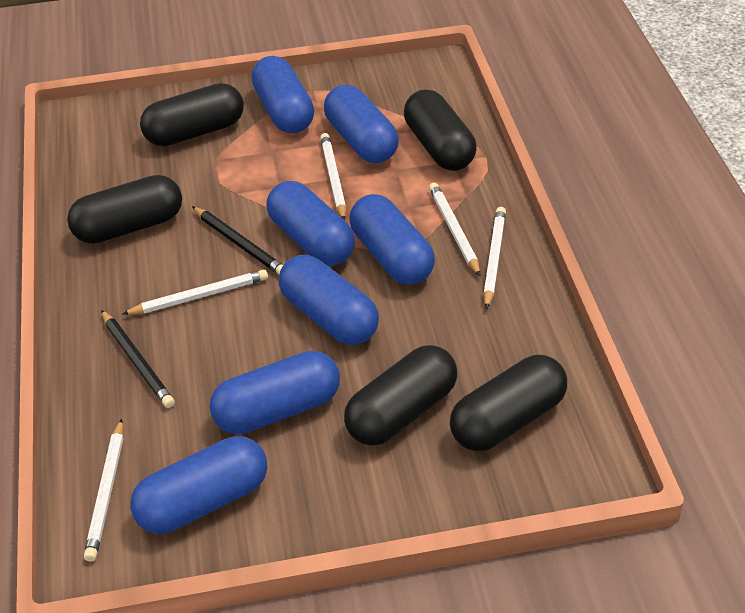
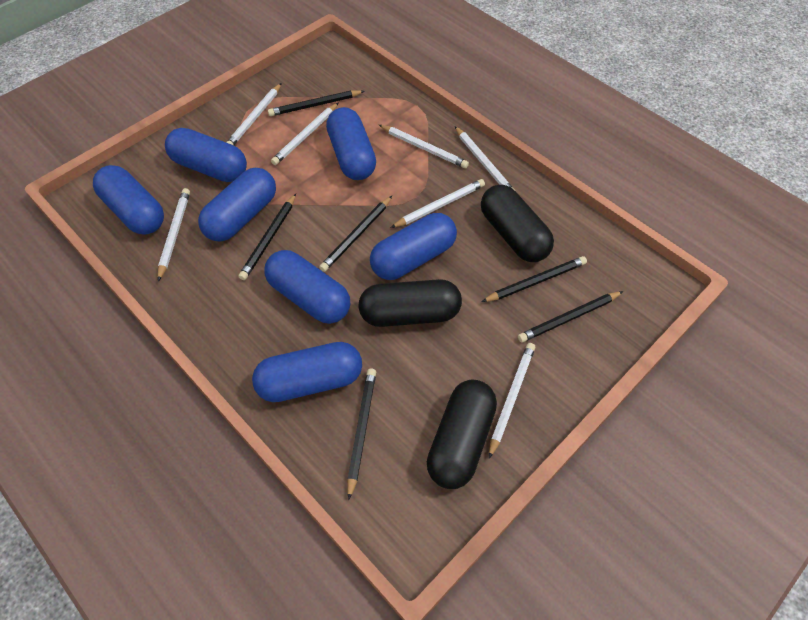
black capsule: 5 -> 3
black pencil: 2 -> 6
white pencil: 5 -> 7

